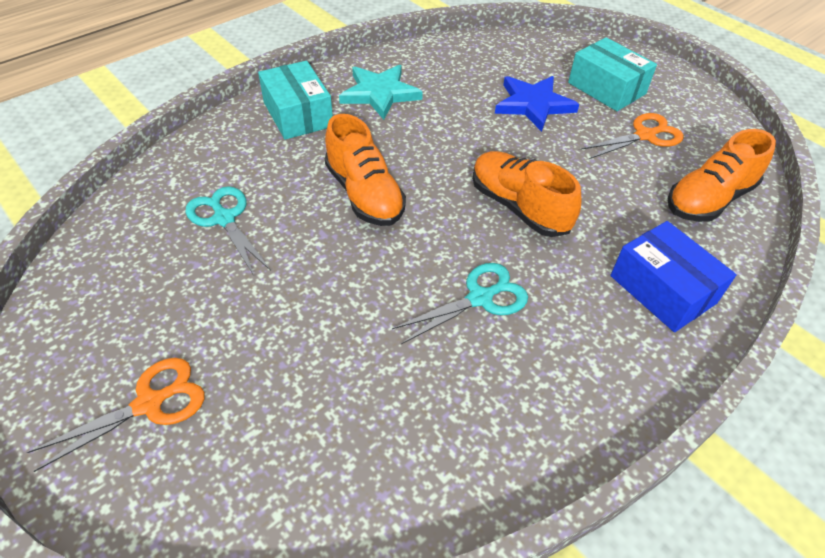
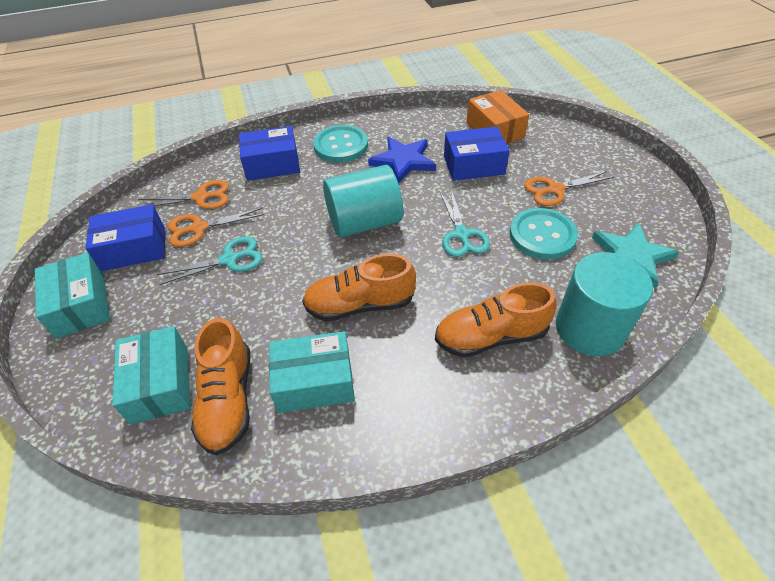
blue box: 1 -> 3
orange box: 0 -> 1
orange scissors: 2 -> 3
turquoise box: 2 -> 3
turquoise button: 0 -> 2
turquoise cylinder: 0 -> 2

